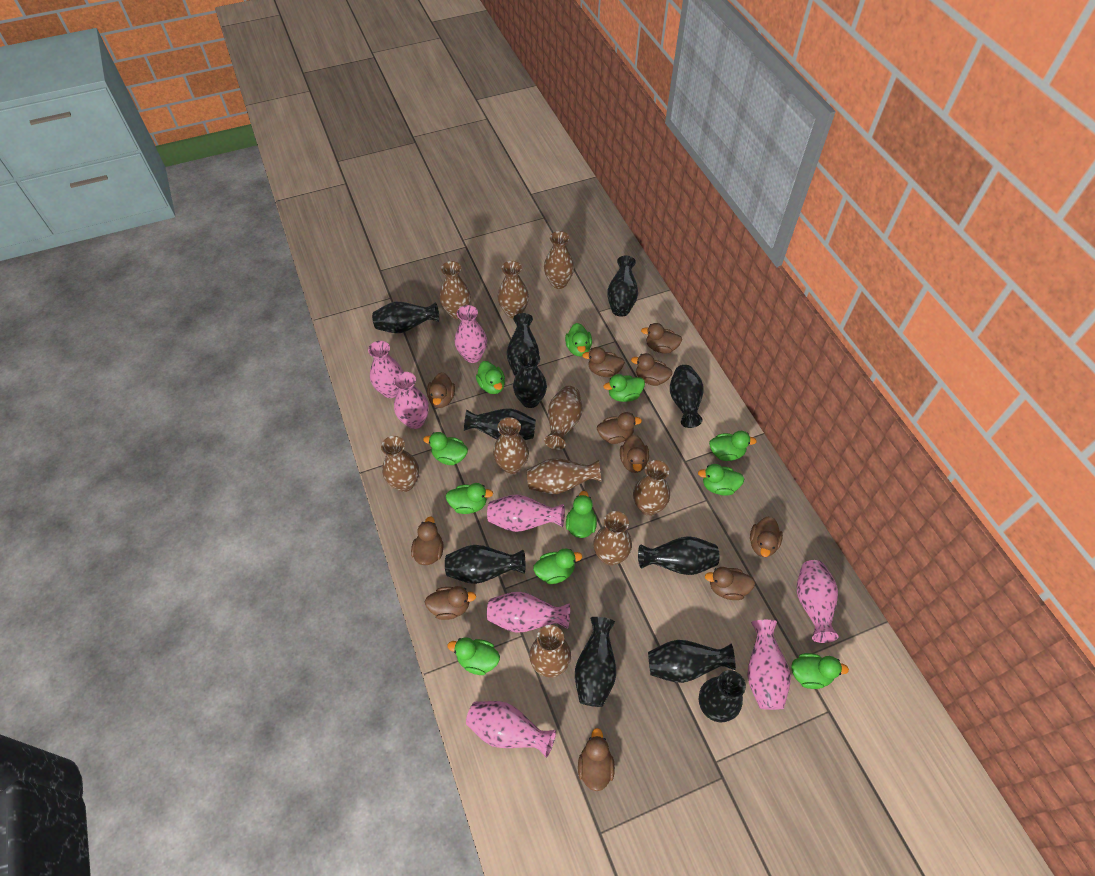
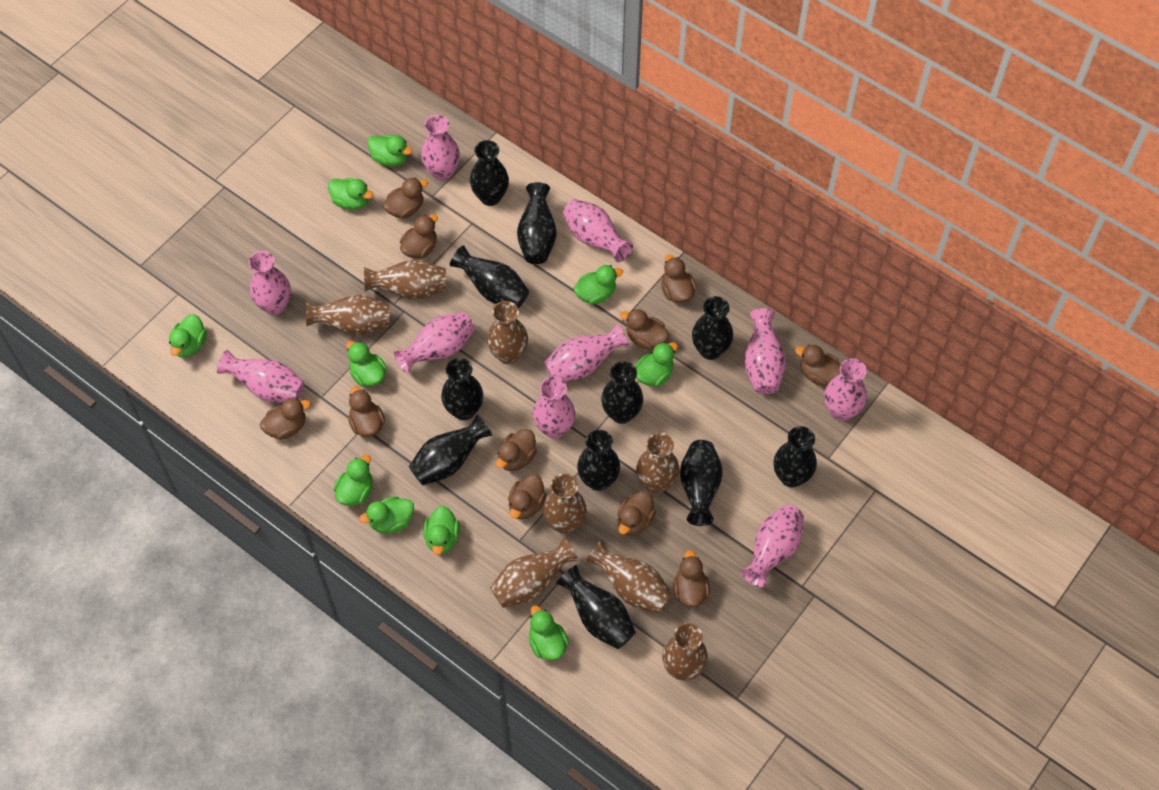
brown vase: 10 -> 8
green duck: 11 -> 10
pink vase: 8 -> 10

